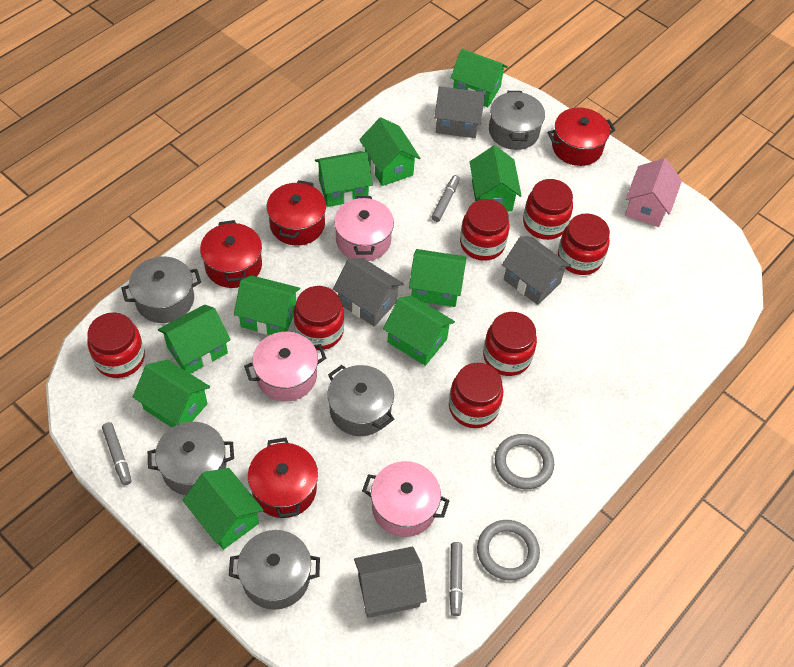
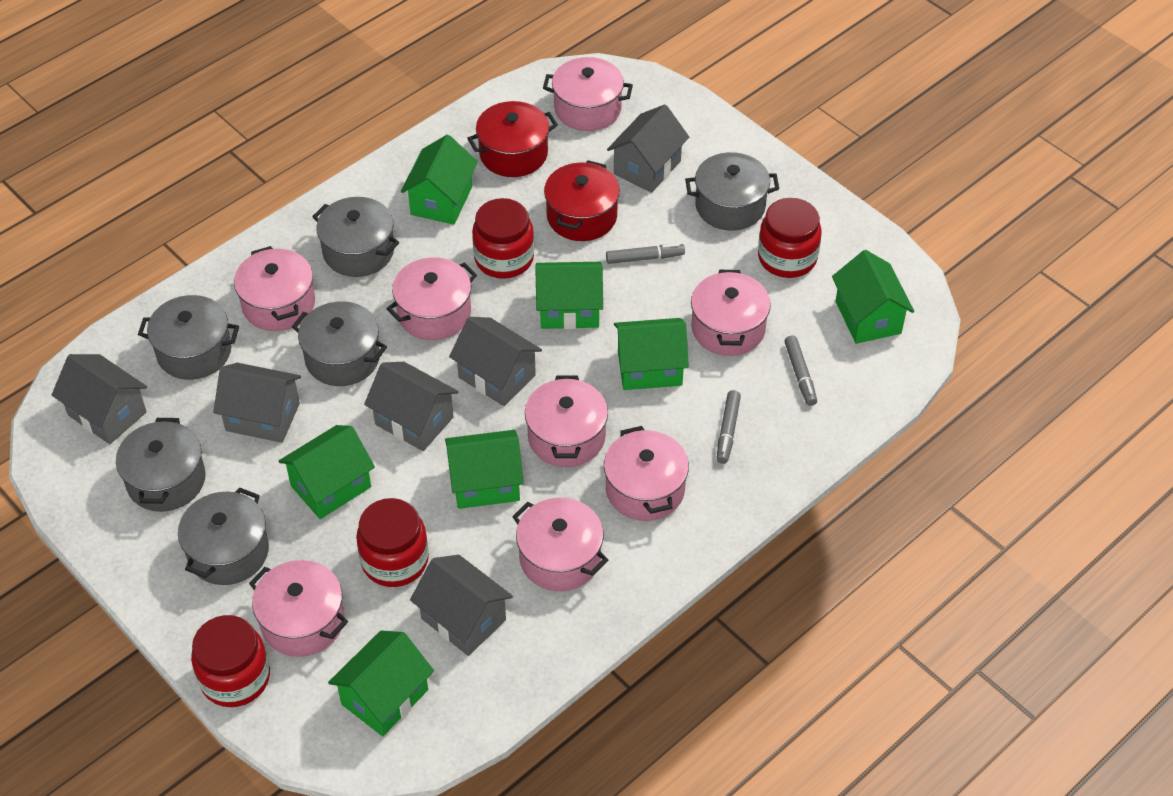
green house: 10 -> 7
grey house: 4 -> 6
grey pot: 5 -> 6
grey ring: 2 -> 0
pink house: 1 -> 0
pink pot: 3 -> 8
red jar: 7 -> 4
red pot: 4 -> 2

